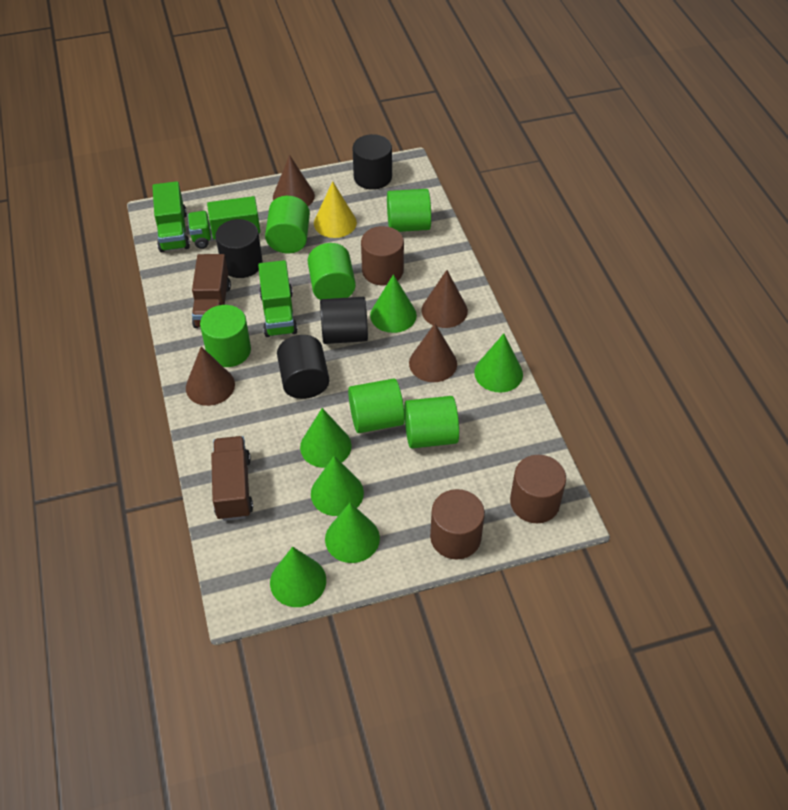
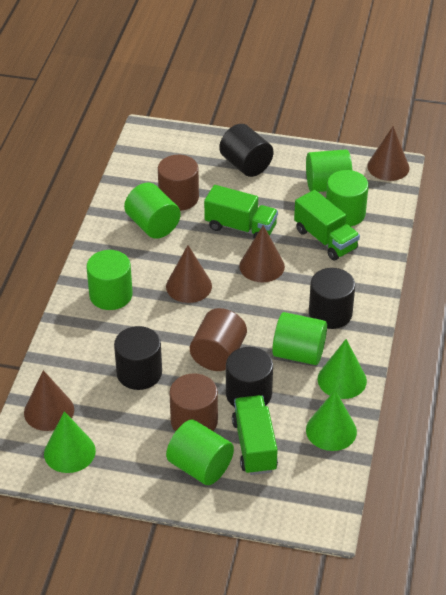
brown truck: 2 -> 0
green cone: 6 -> 3
yellow cone: 1 -> 0

